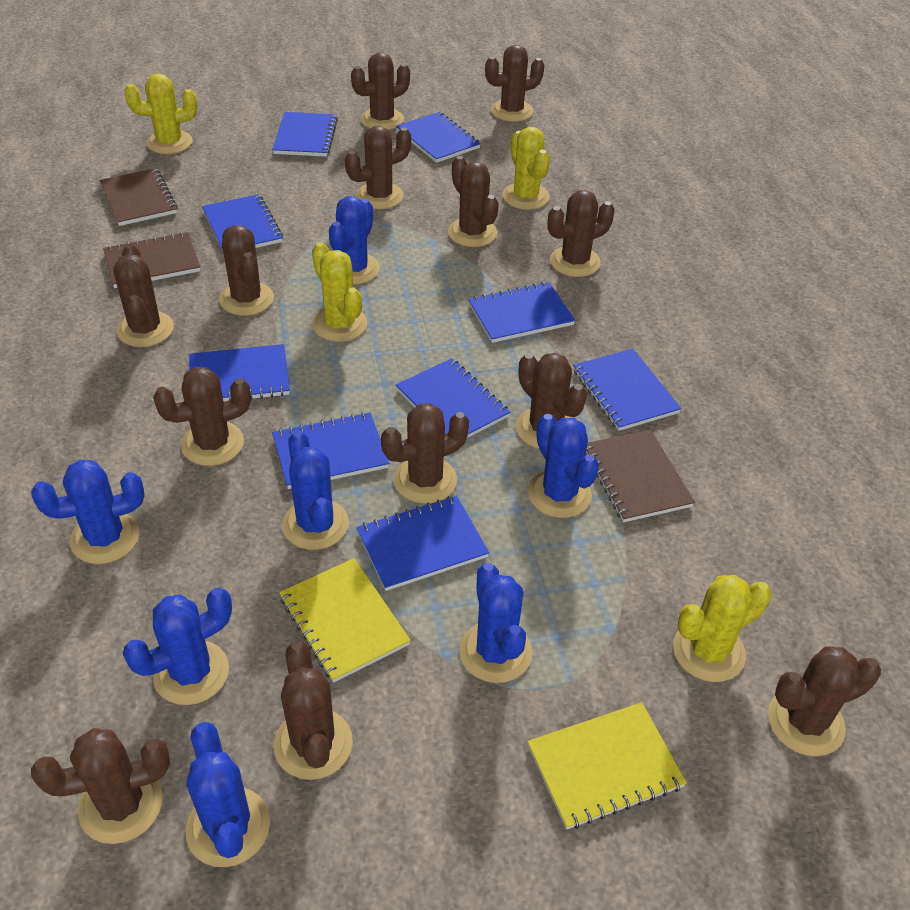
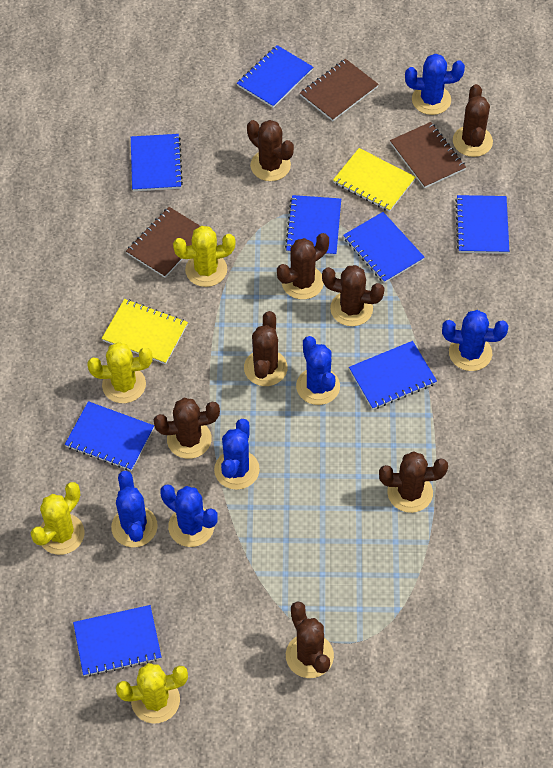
blue cactus: 7 -> 6
blue notebook: 9 -> 8
brown cactus: 13 -> 8

